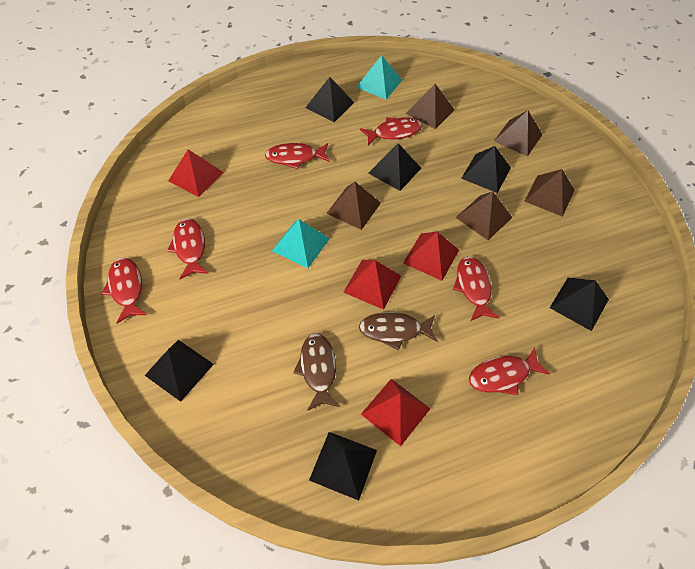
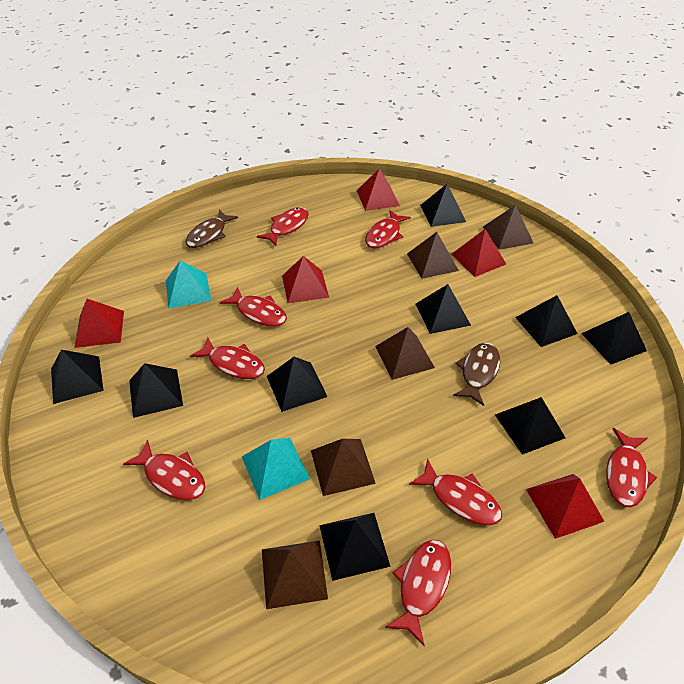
black pyramid: 6 -> 9
red fish: 6 -> 8
red pyramid: 4 -> 5

